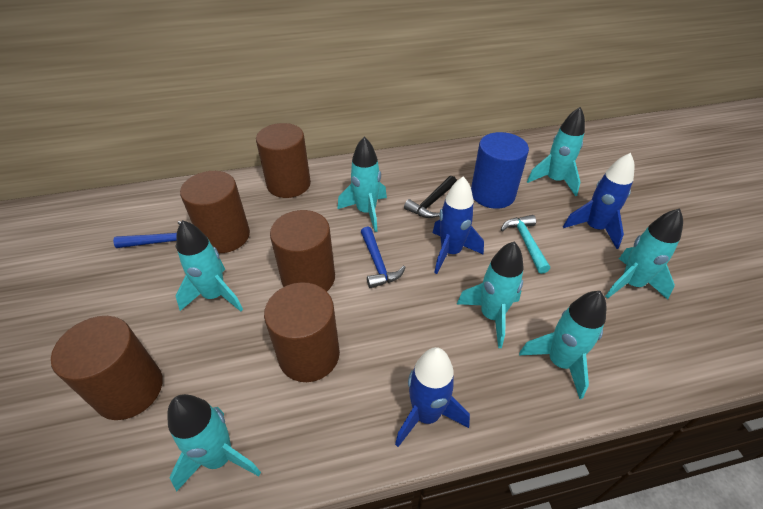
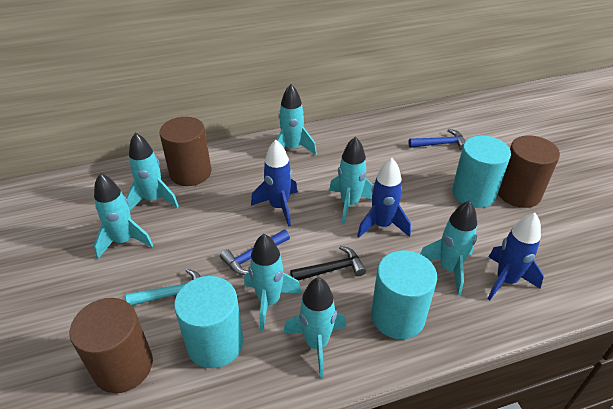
blue cylinder: 1 -> 0
brown cylinder: 5 -> 3
turquoise cylinder: 0 -> 3

